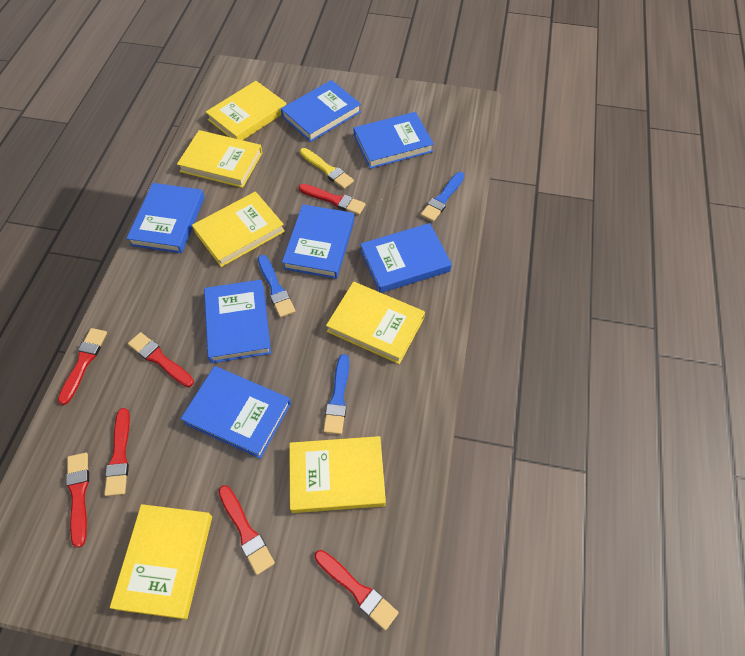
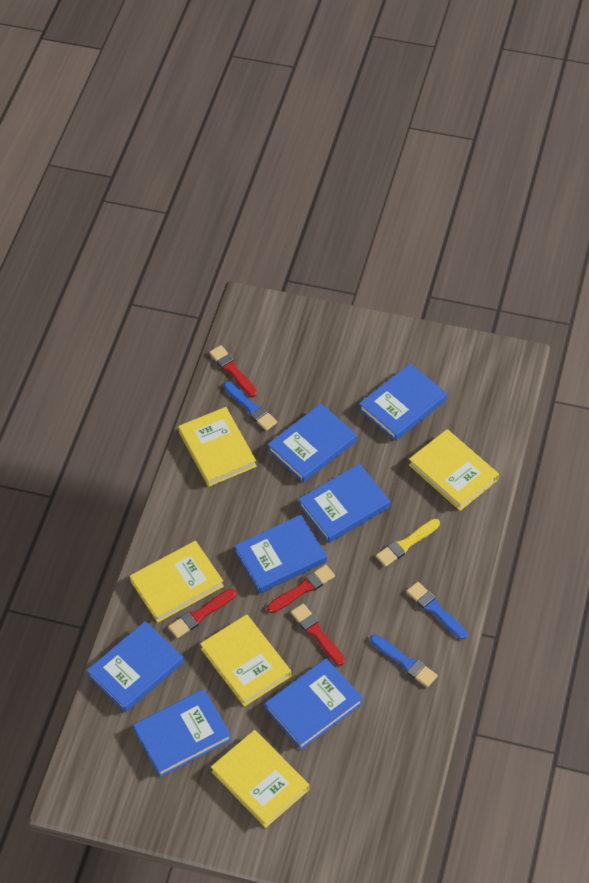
red brush: 7 -> 4
yellow book: 6 -> 5

